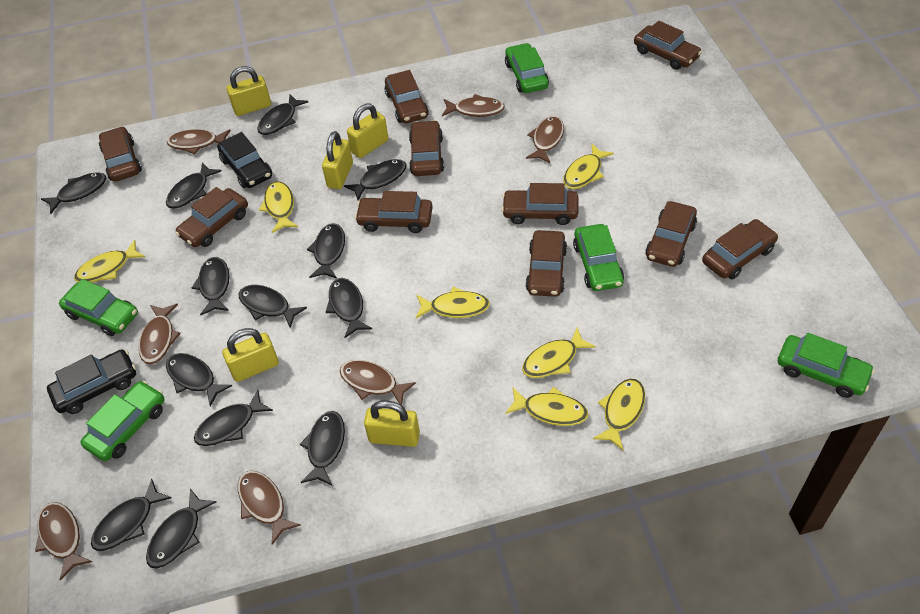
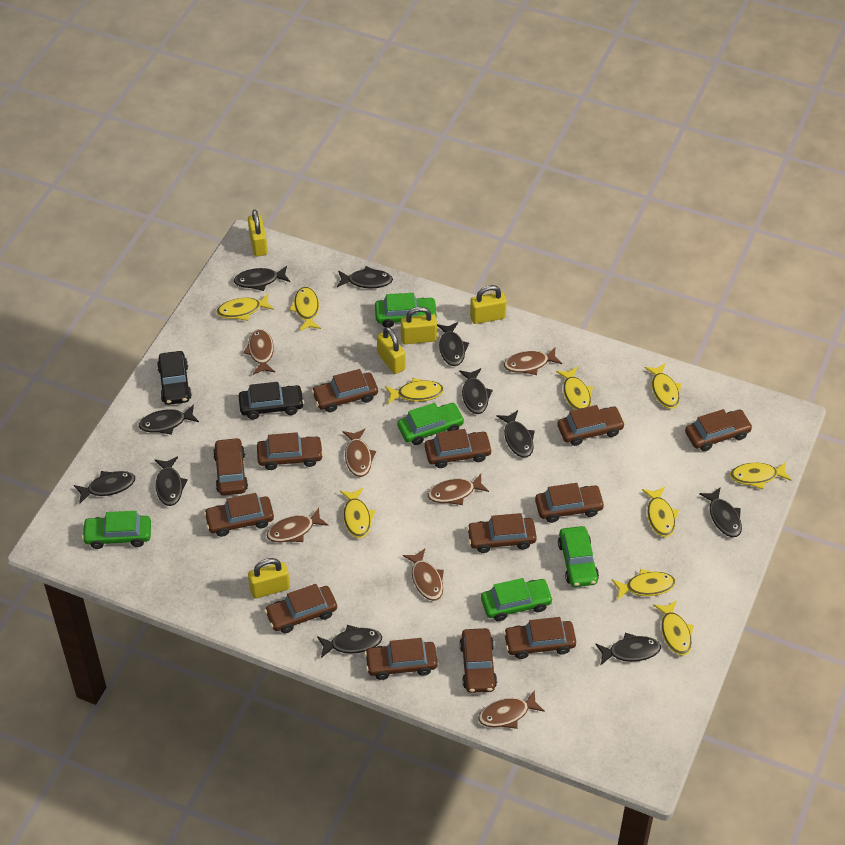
black fish: 13 -> 11
brown car: 10 -> 13
yellow fish: 7 -> 10

